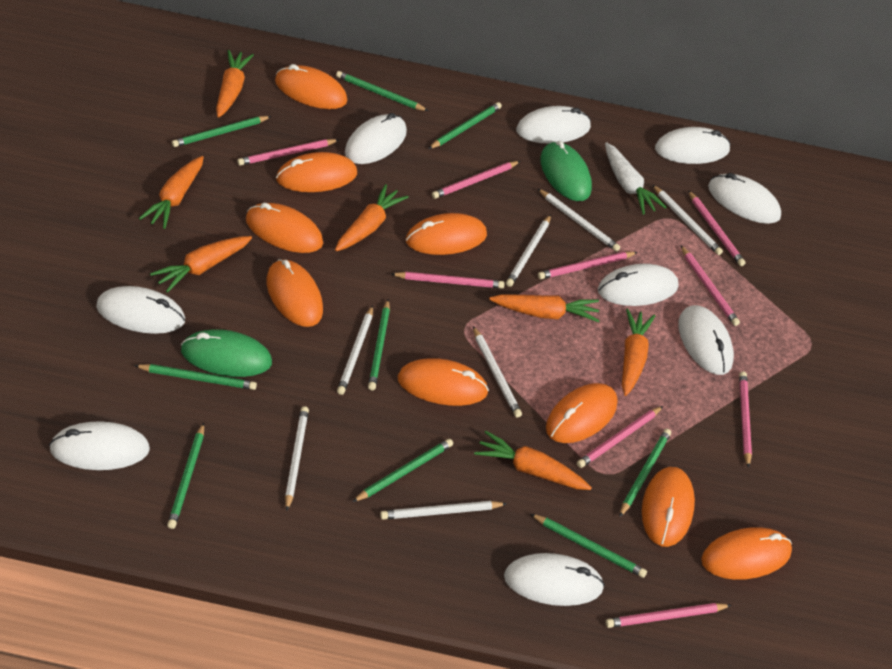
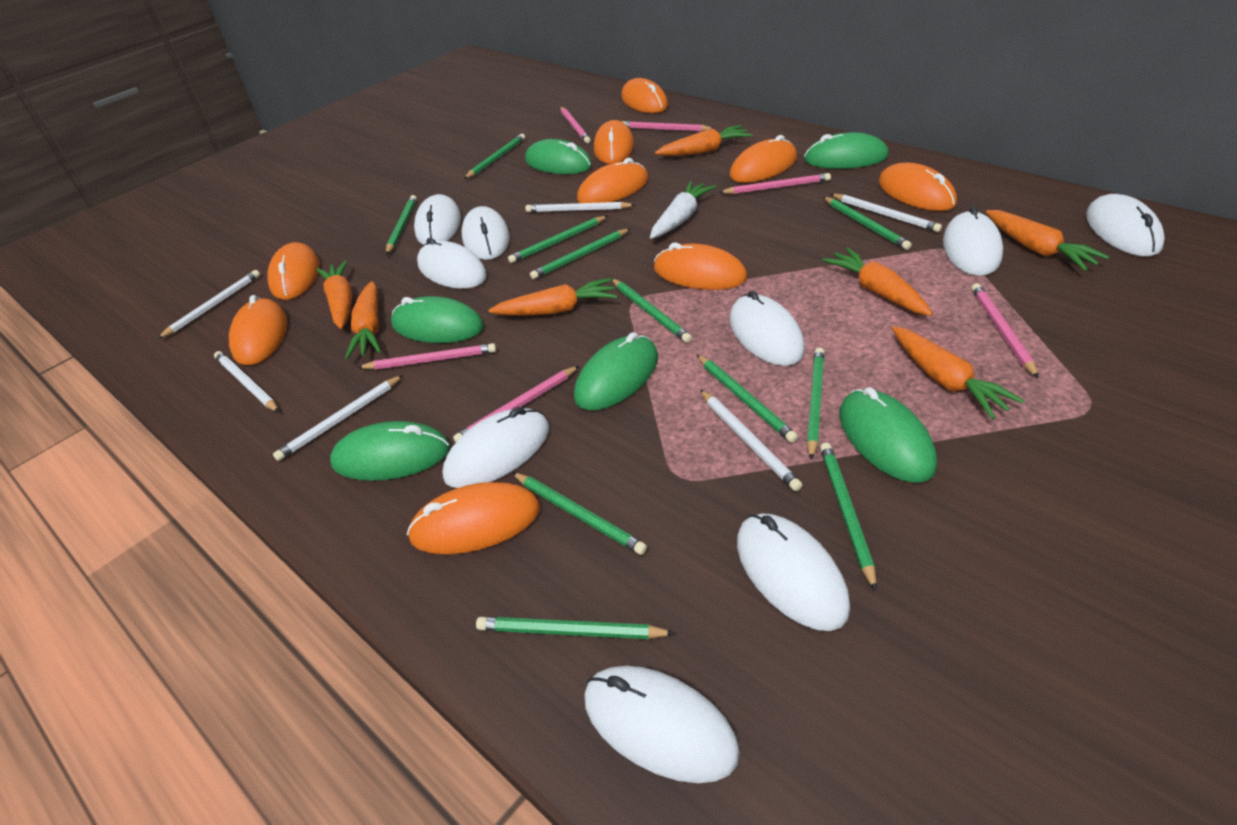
green mouse: 2 -> 6
green pencil: 9 -> 11
pink pencil: 9 -> 6
white pencil: 7 -> 6

